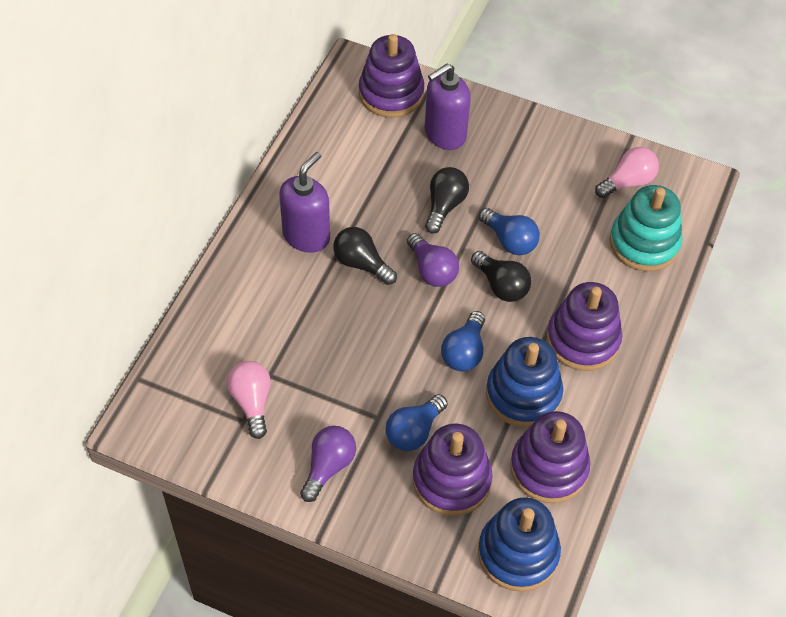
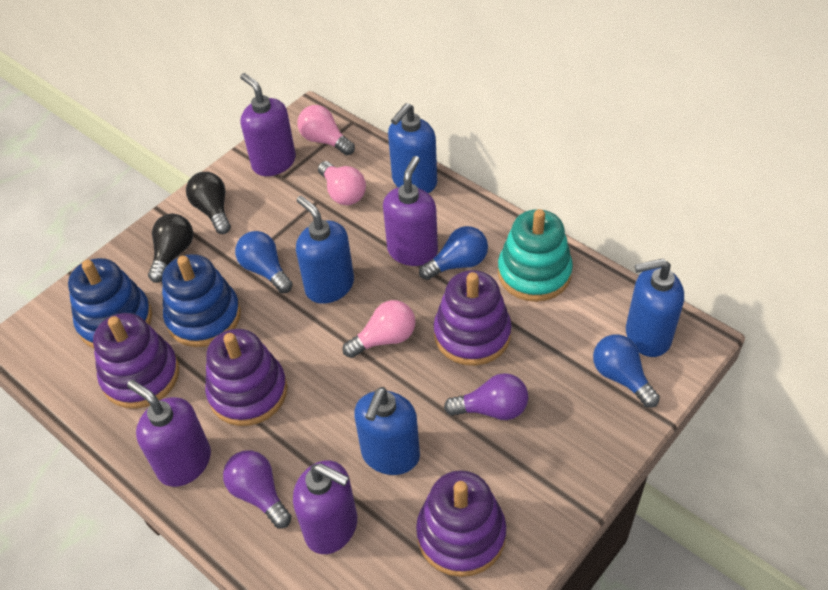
black light bulb: 3 -> 2
blue soap dispenser: 0 -> 4
pink light bulb: 2 -> 3
purple soap dispenser: 2 -> 4

